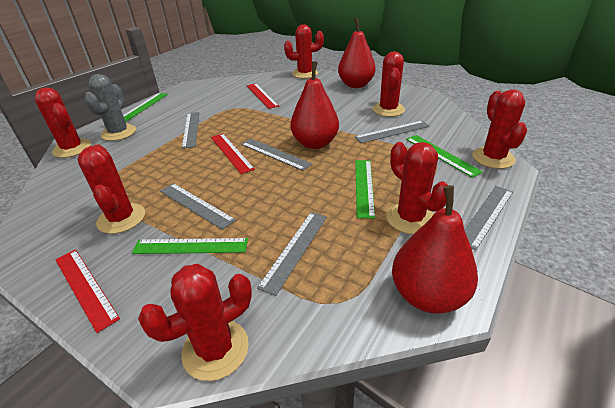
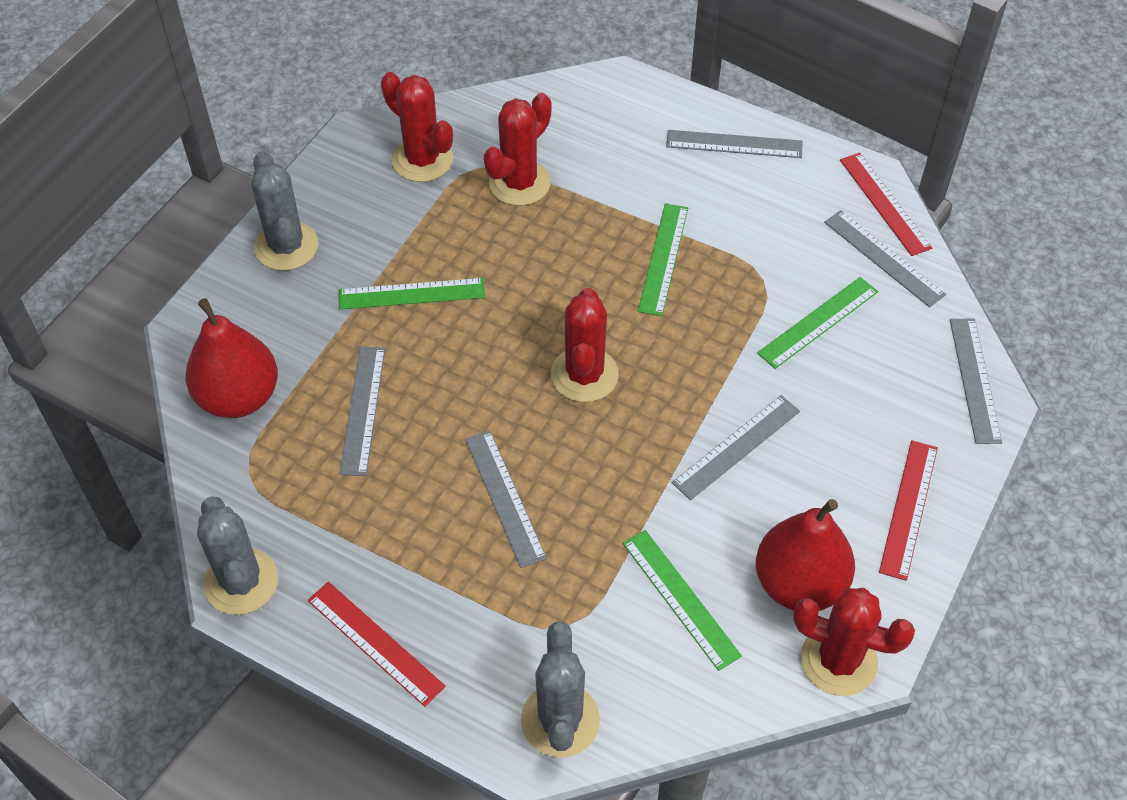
grey cactus: 1 -> 3
red cactus: 7 -> 4
red pear: 3 -> 2

